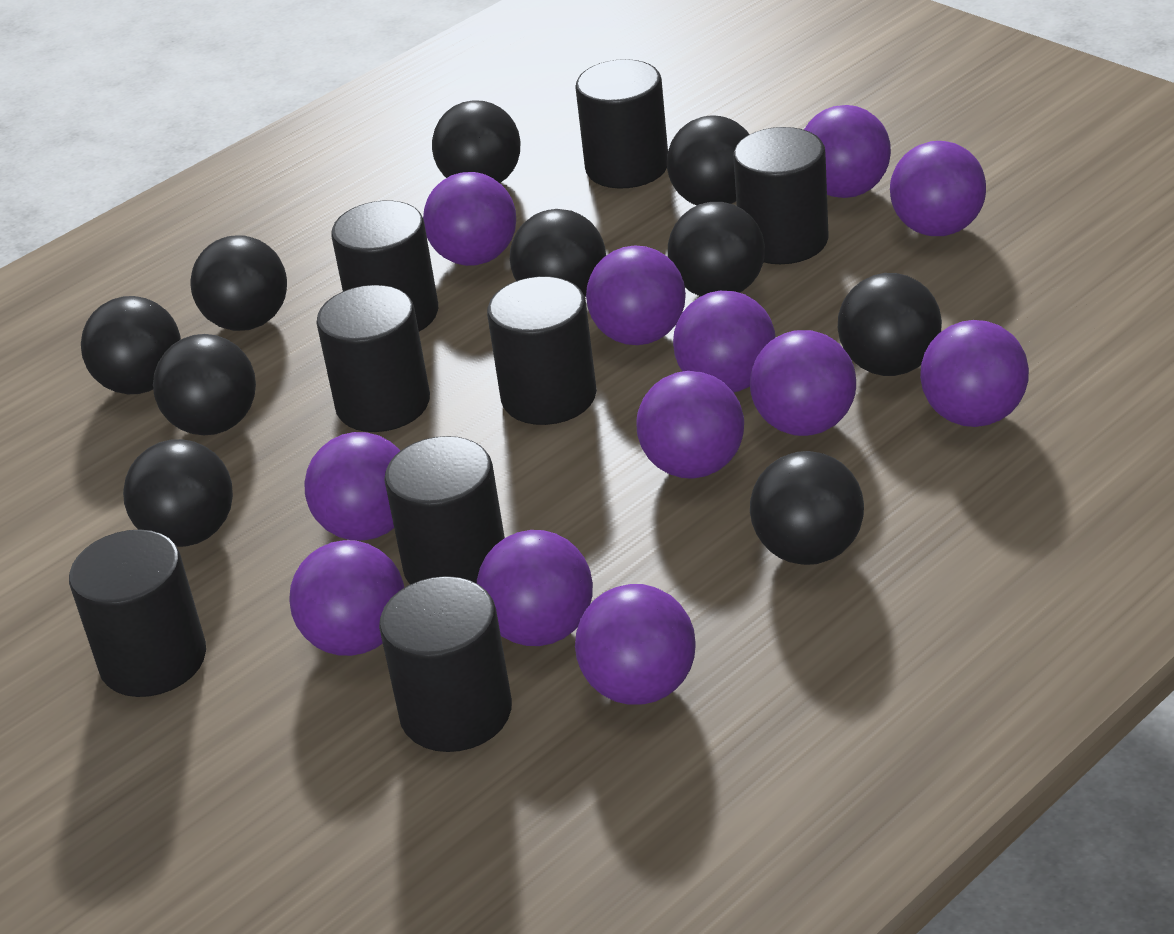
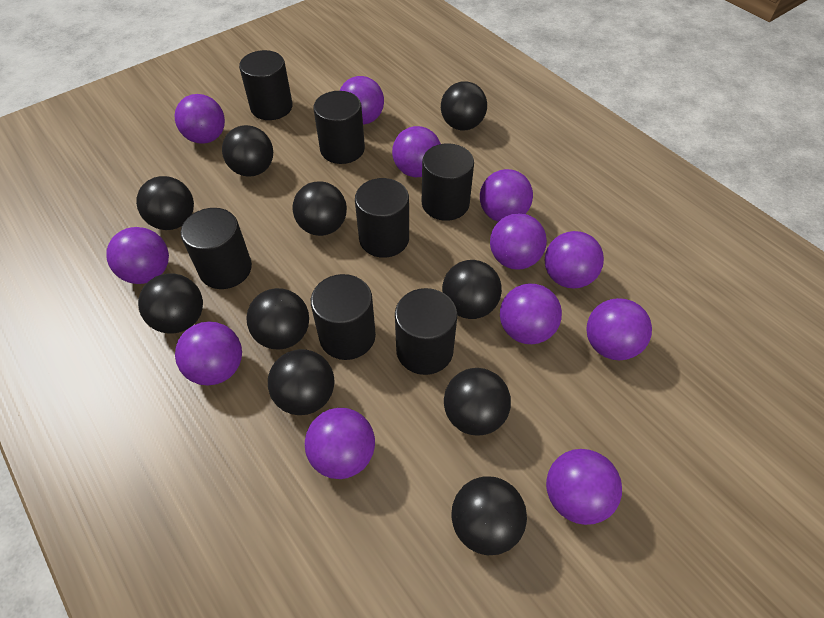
black cylinder: 8 -> 7

